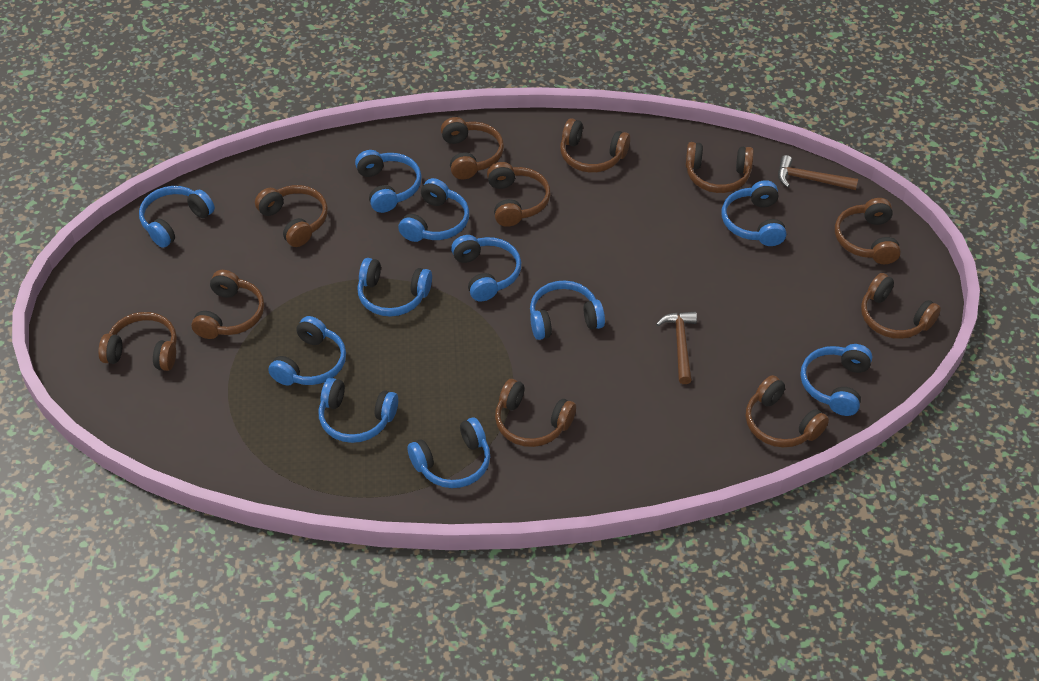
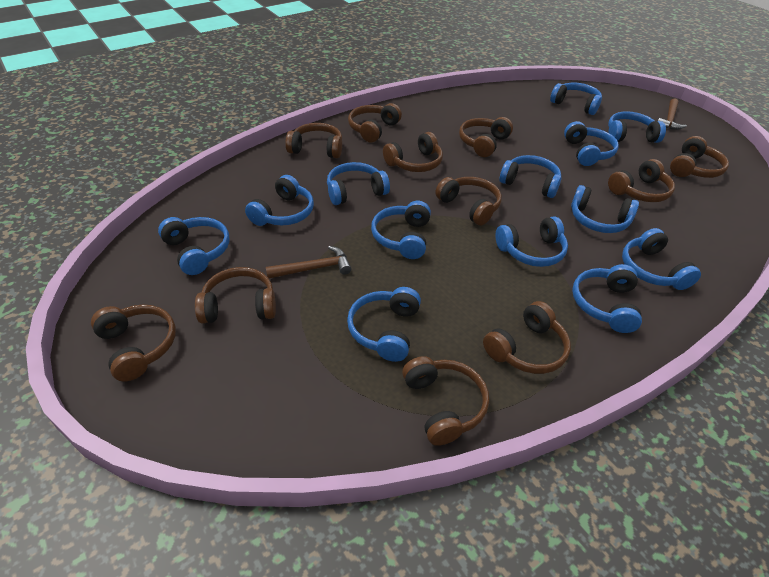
blue headphones: 11 -> 13

